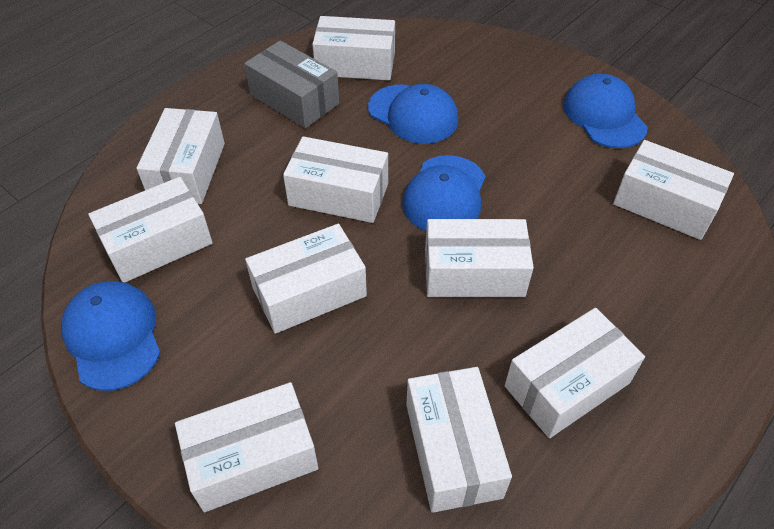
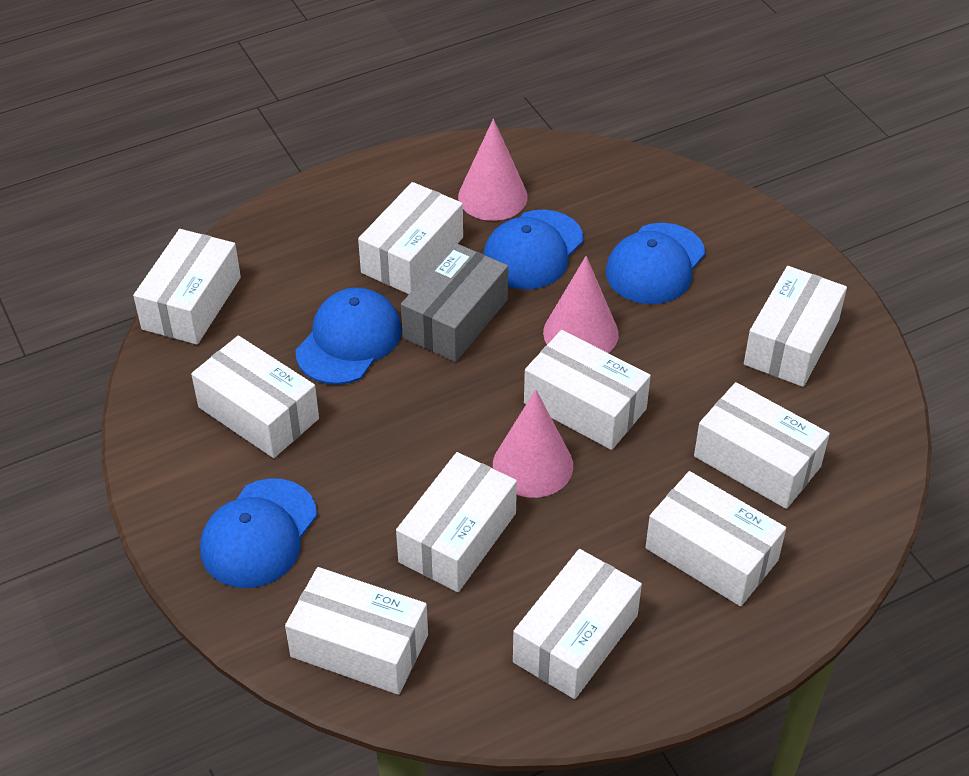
pink cone: 0 -> 3

